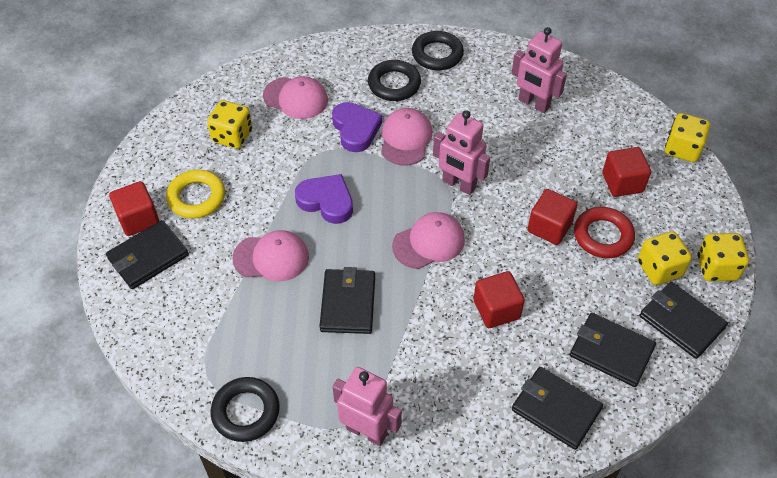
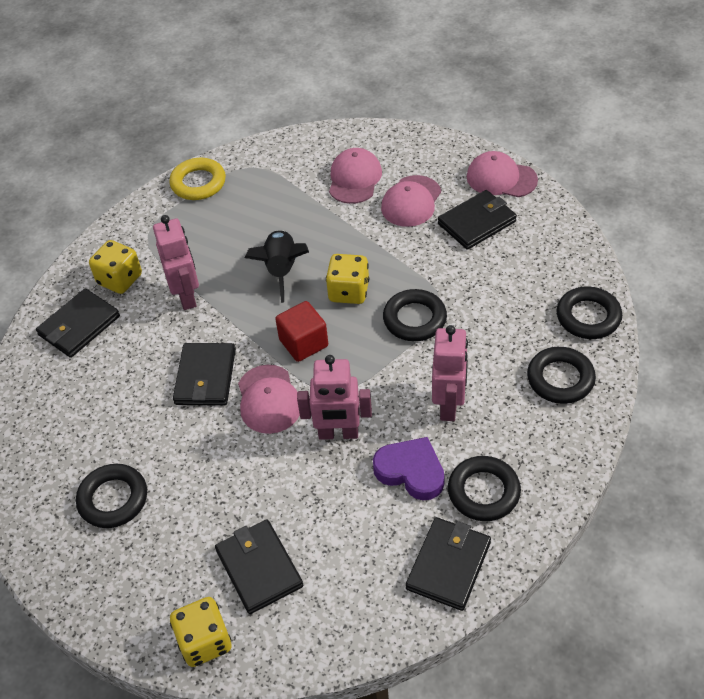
black ring: 3 -> 5
black rocket: 0 -> 1
purple heart: 2 -> 1
red cube: 4 -> 1
red ring: 1 -> 0
yellow dice: 4 -> 3

